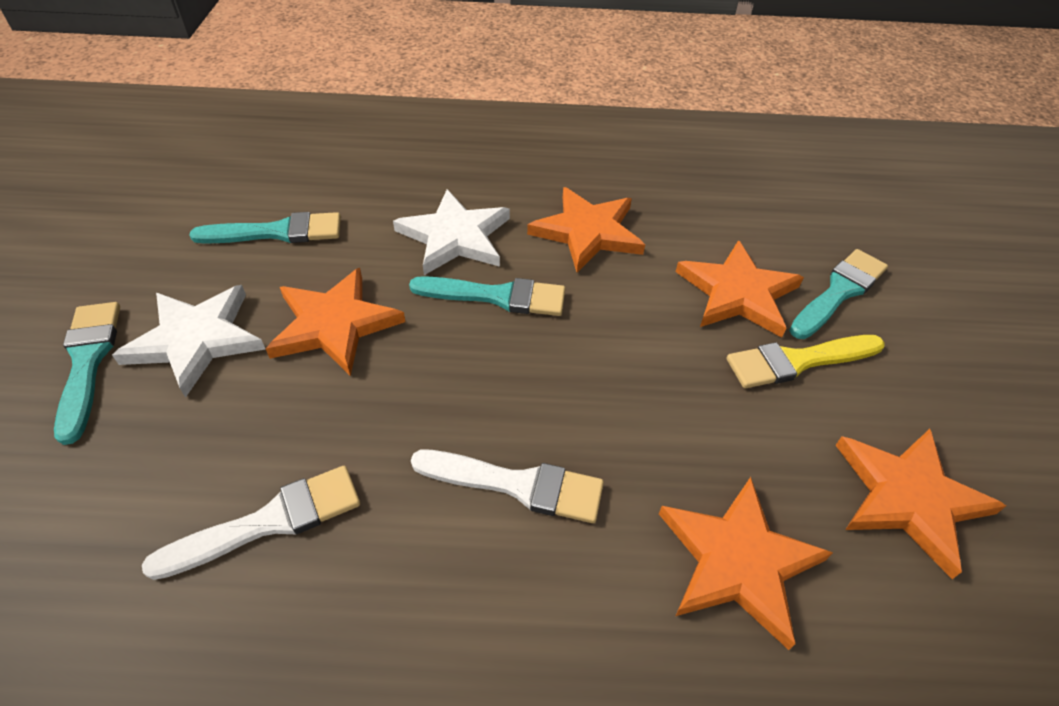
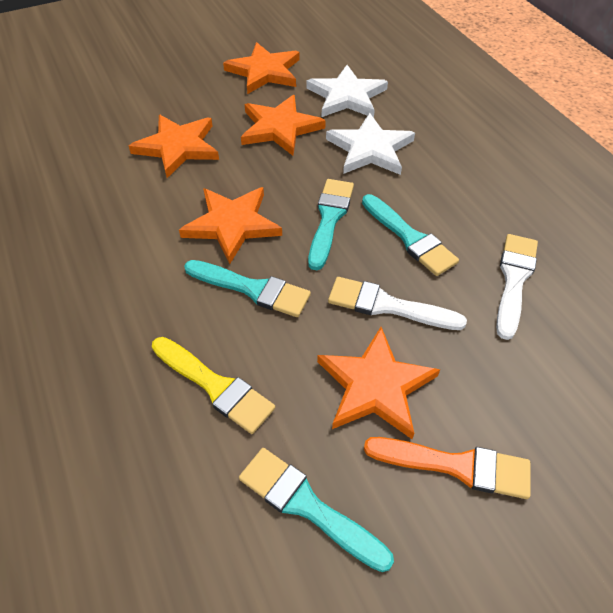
orange brush: 0 -> 1

